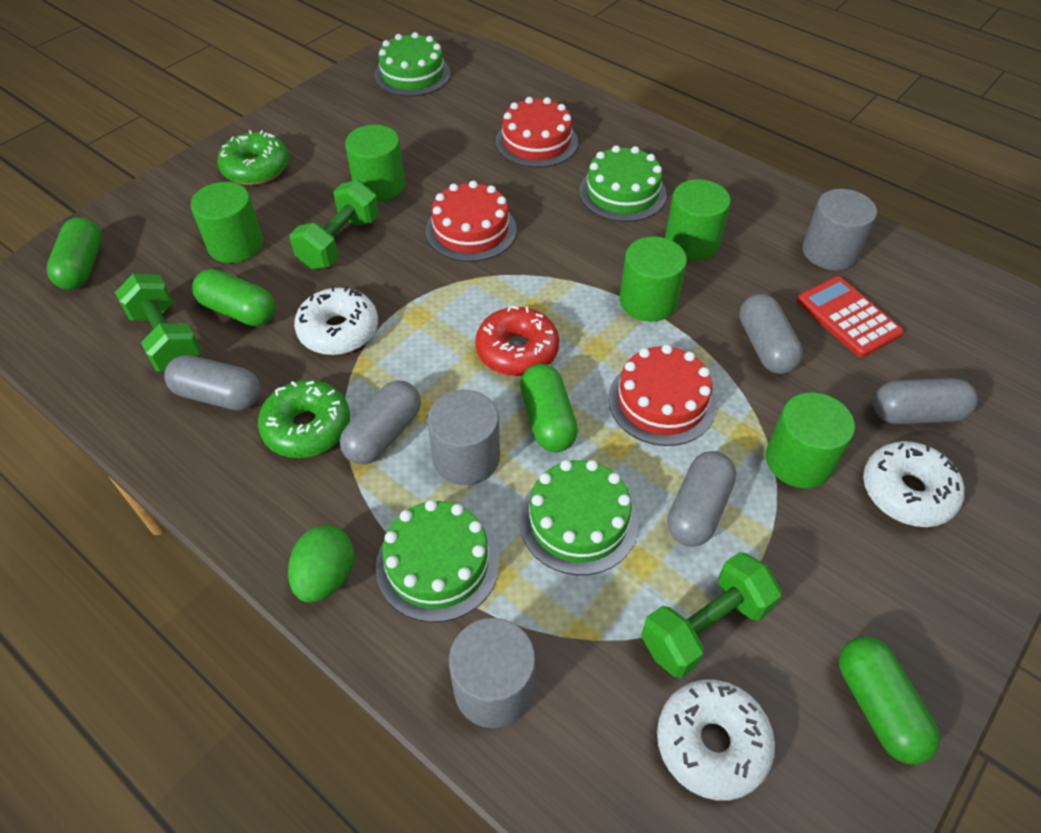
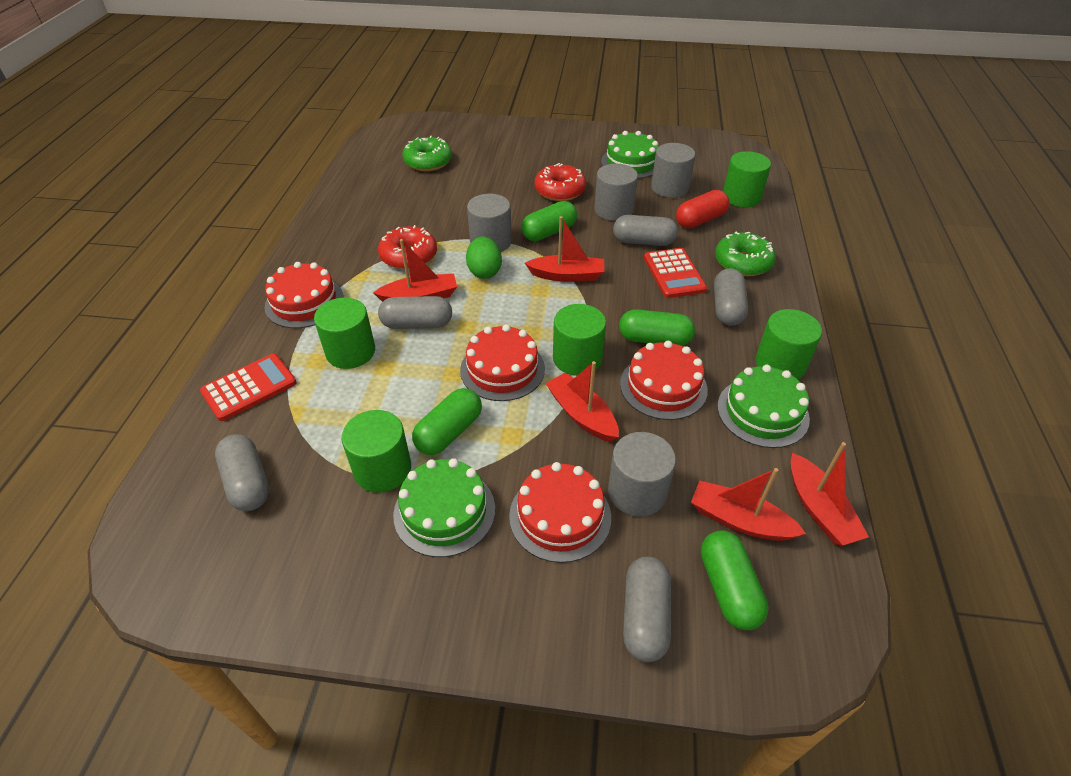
green cake: 4 -> 3
green dumbbell: 3 -> 0
grey cylinder: 3 -> 4
red boat: 0 -> 5
red cake: 3 -> 4
red calculator: 1 -> 2
red capsule: 0 -> 1
red donut: 1 -> 2
white donut: 3 -> 0

